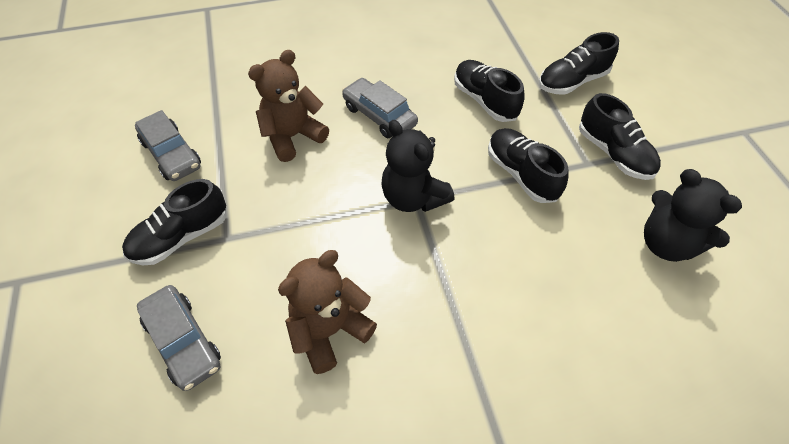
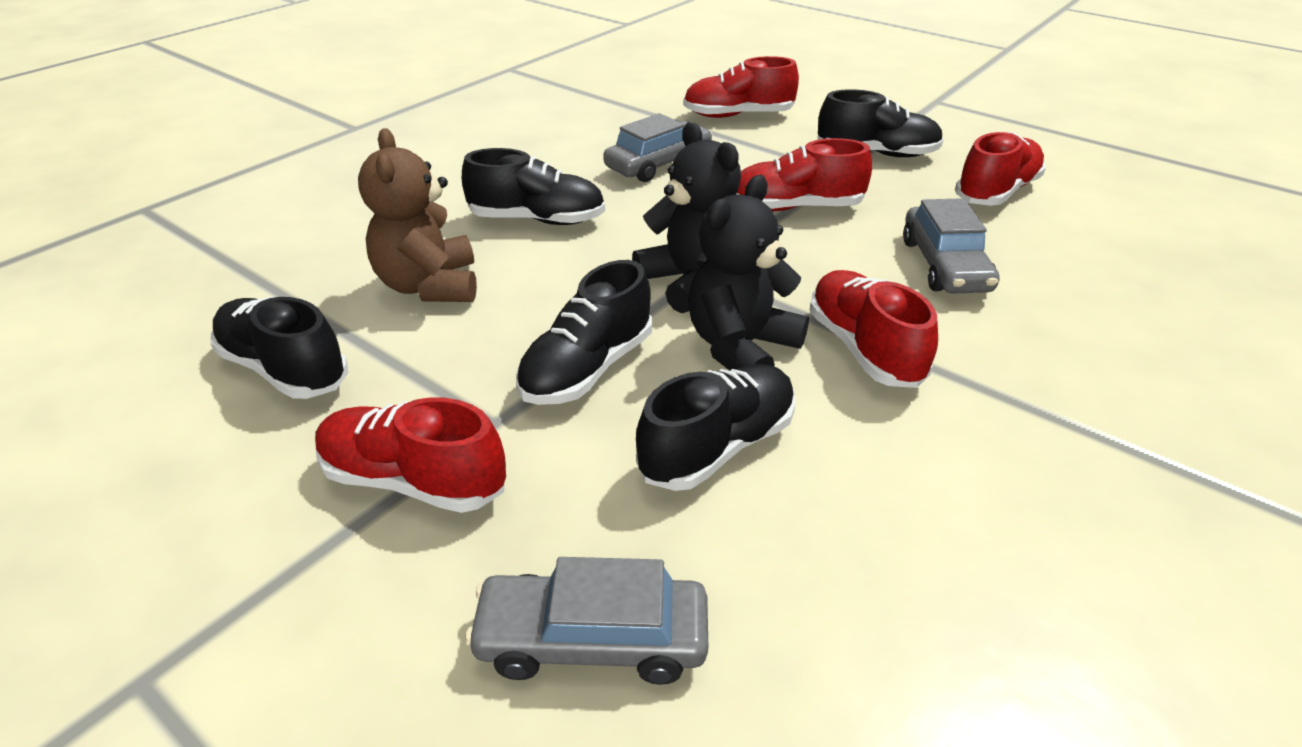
brown teddy bear: 2 -> 1
red shoe: 0 -> 5

